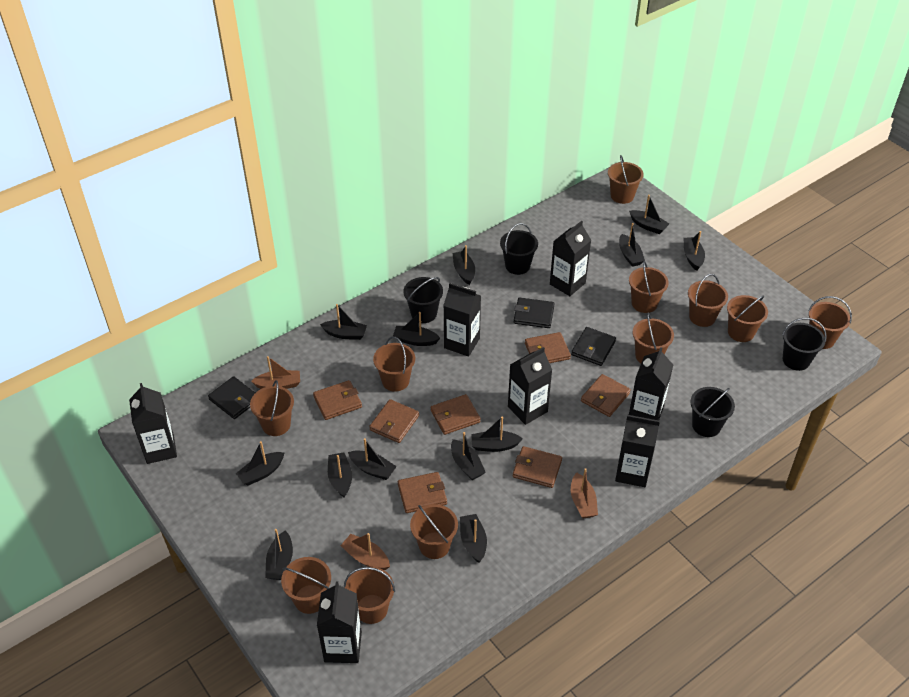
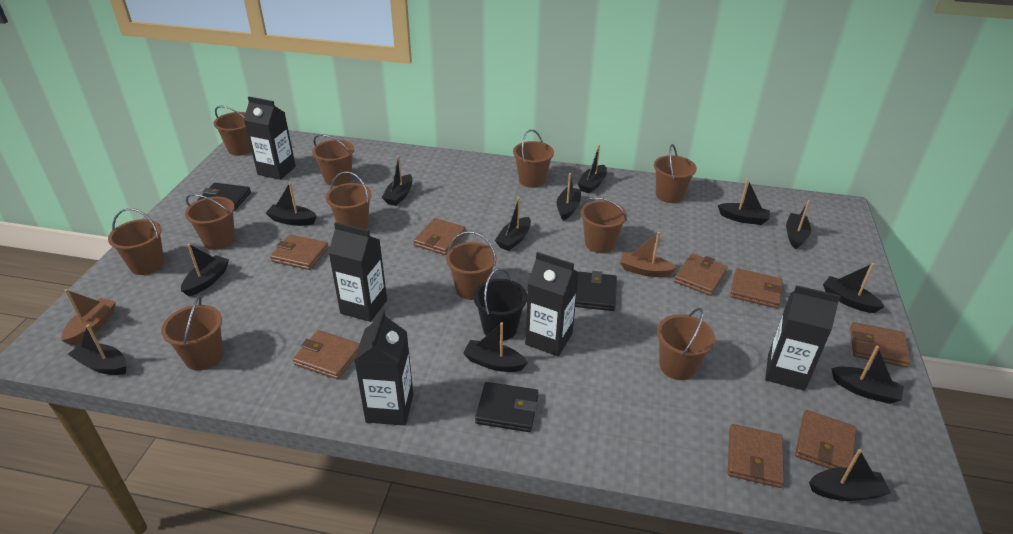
black bucket: 4 -> 1
black carton: 7 -> 5
brown boat: 3 -> 2
brown wallet: 7 -> 8

